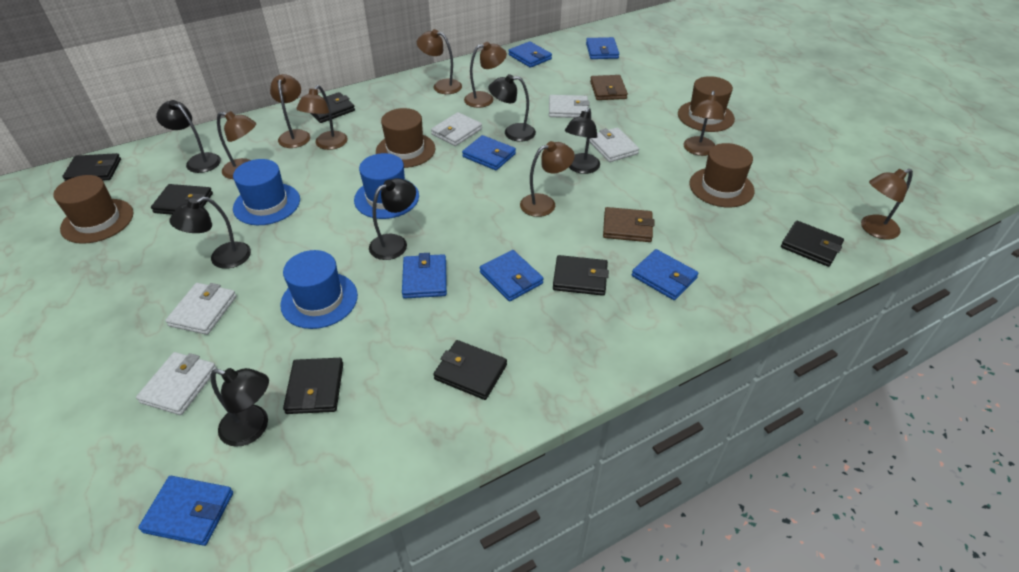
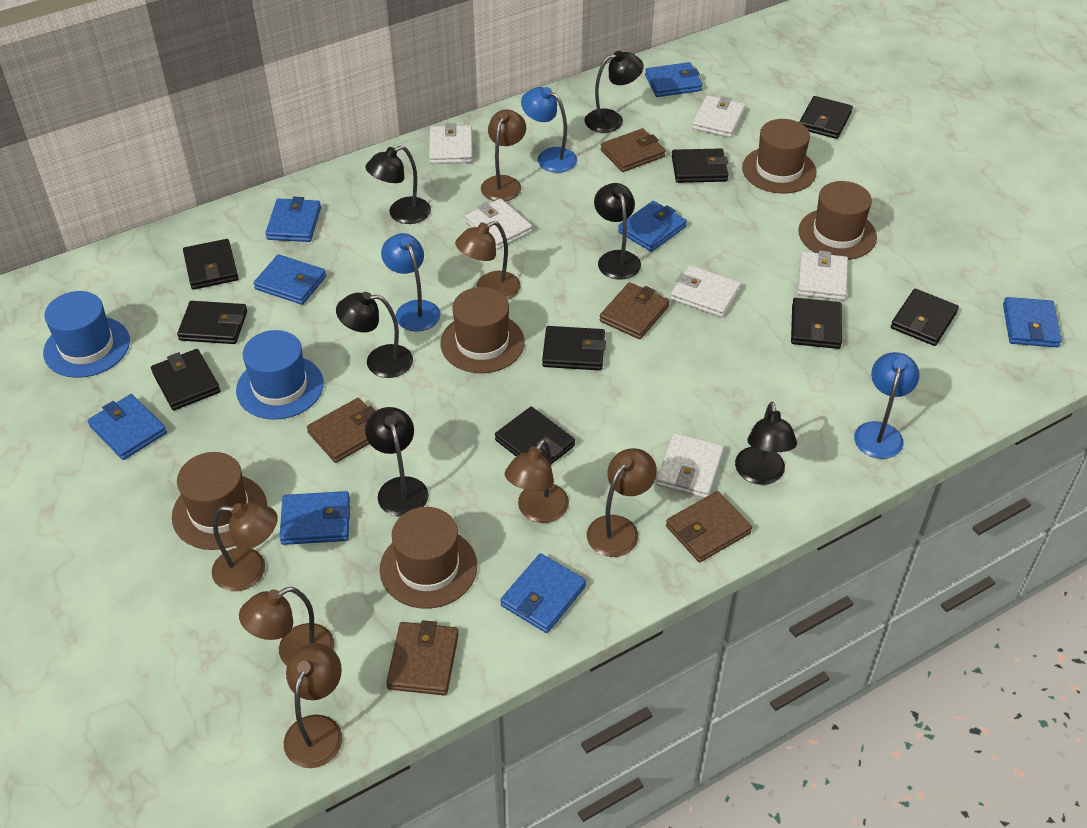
black wallet: 7 -> 9
blue hat: 3 -> 2
blue lamp: 0 -> 3
blue wallet: 7 -> 8
brown hat: 4 -> 5
brown lamp: 8 -> 7
brown wallet: 2 -> 5
white wallet: 5 -> 6

